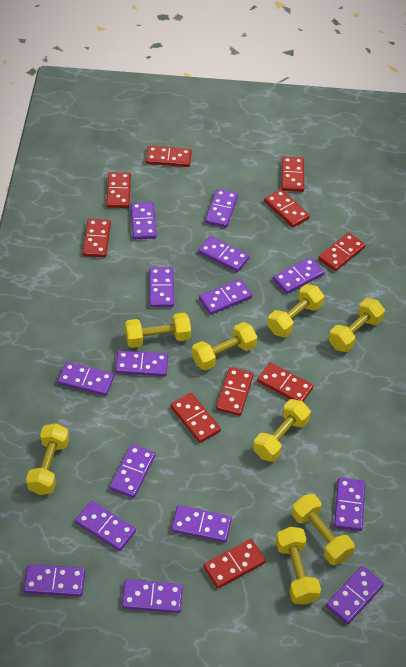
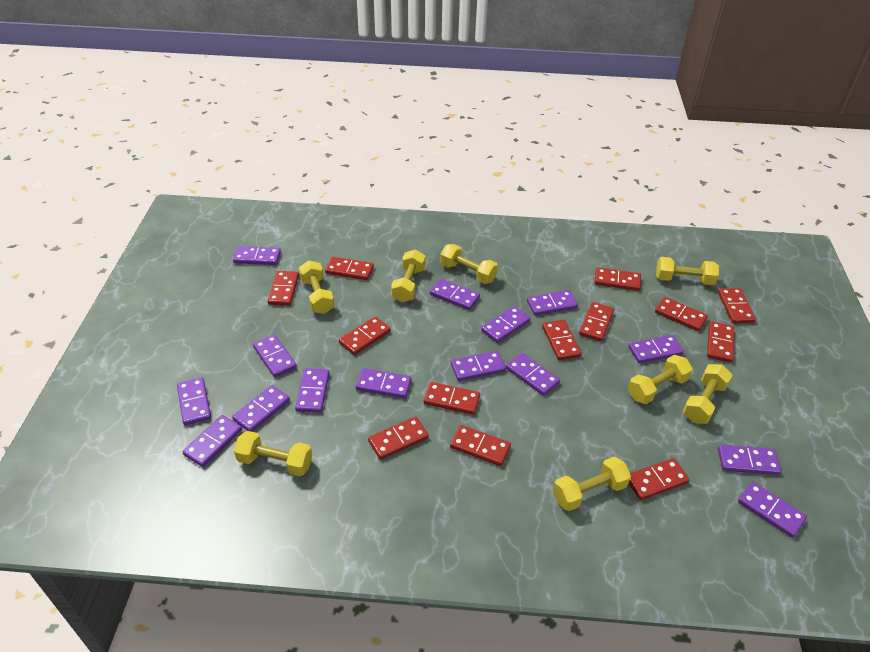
red domino: 10 -> 13

